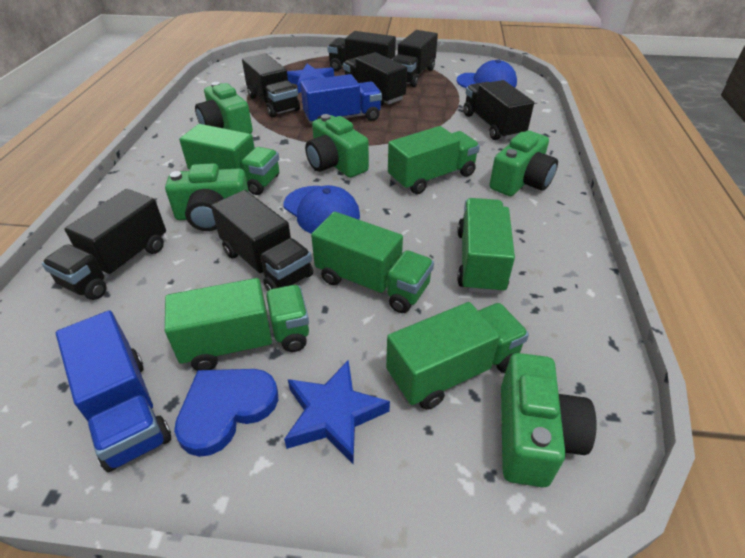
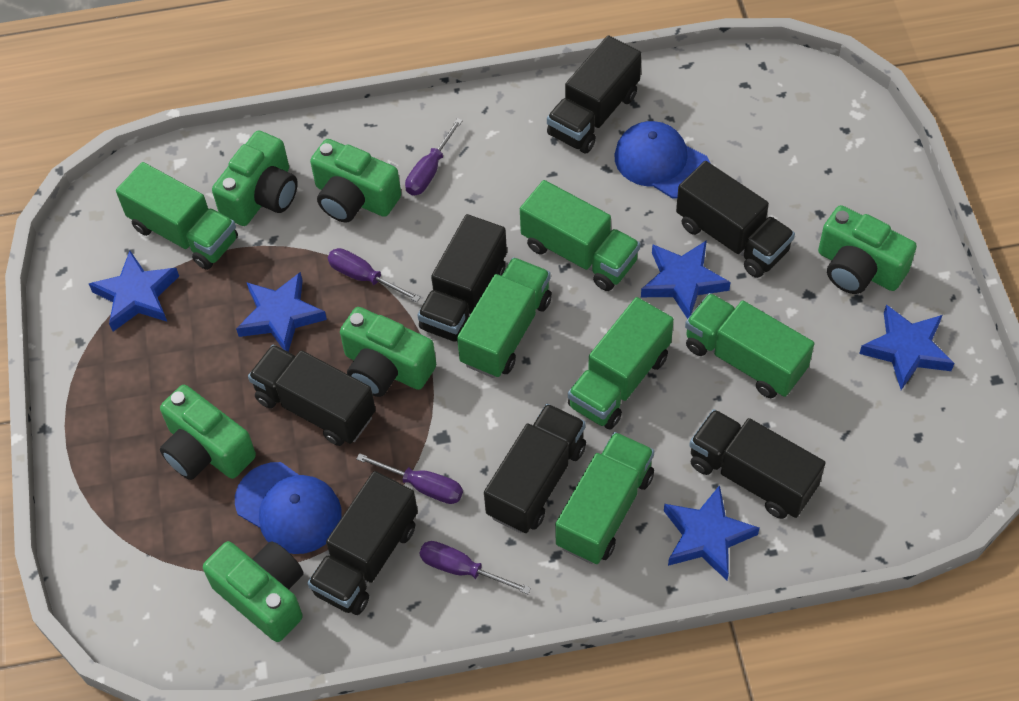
blue heart: 1 -> 0
blue star: 2 -> 5
blue truck: 2 -> 0
green camera: 5 -> 6
purple screwdriver: 0 -> 4

